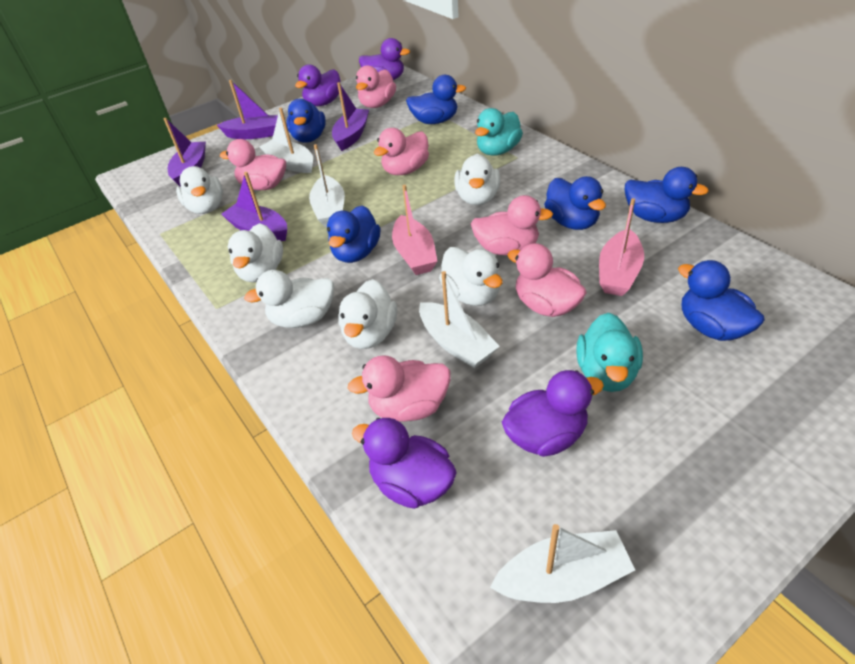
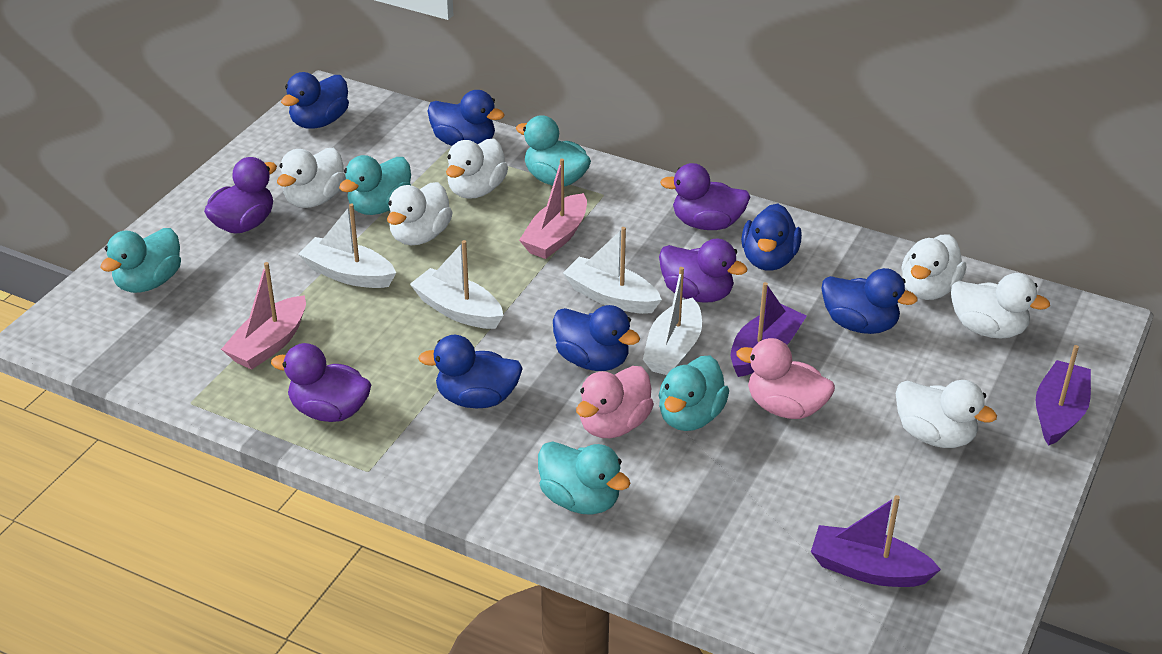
pink duck: 6 -> 2
purple boat: 4 -> 3
turquoise duck: 2 -> 5

